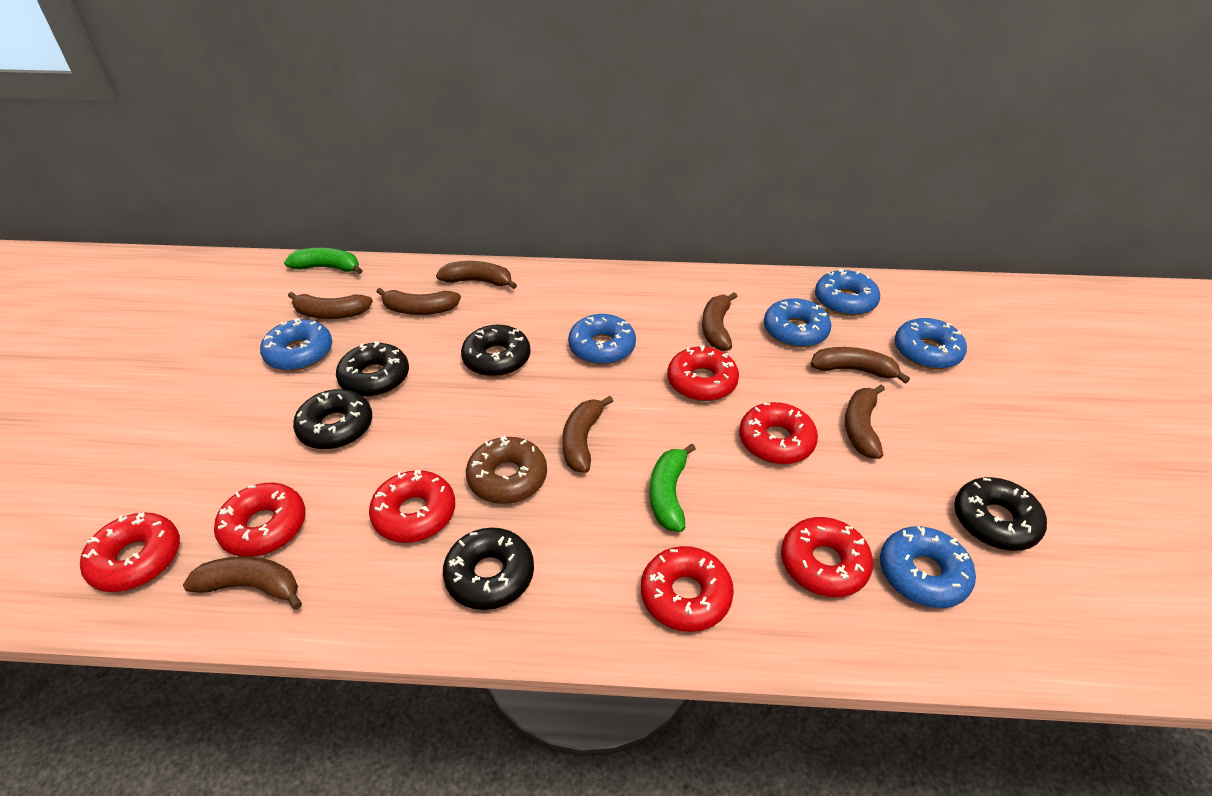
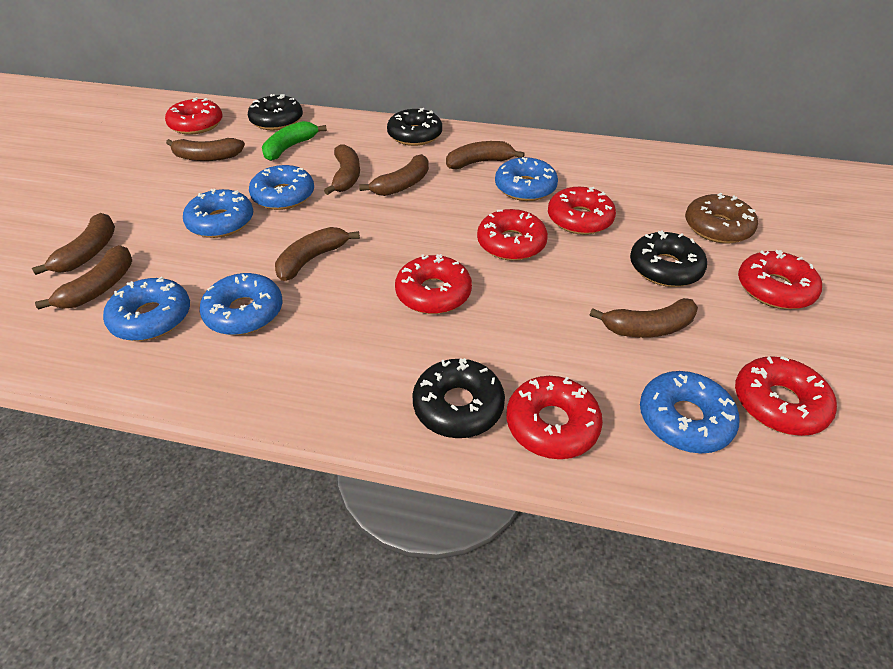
black donut: 5 -> 4
green banana: 2 -> 1

